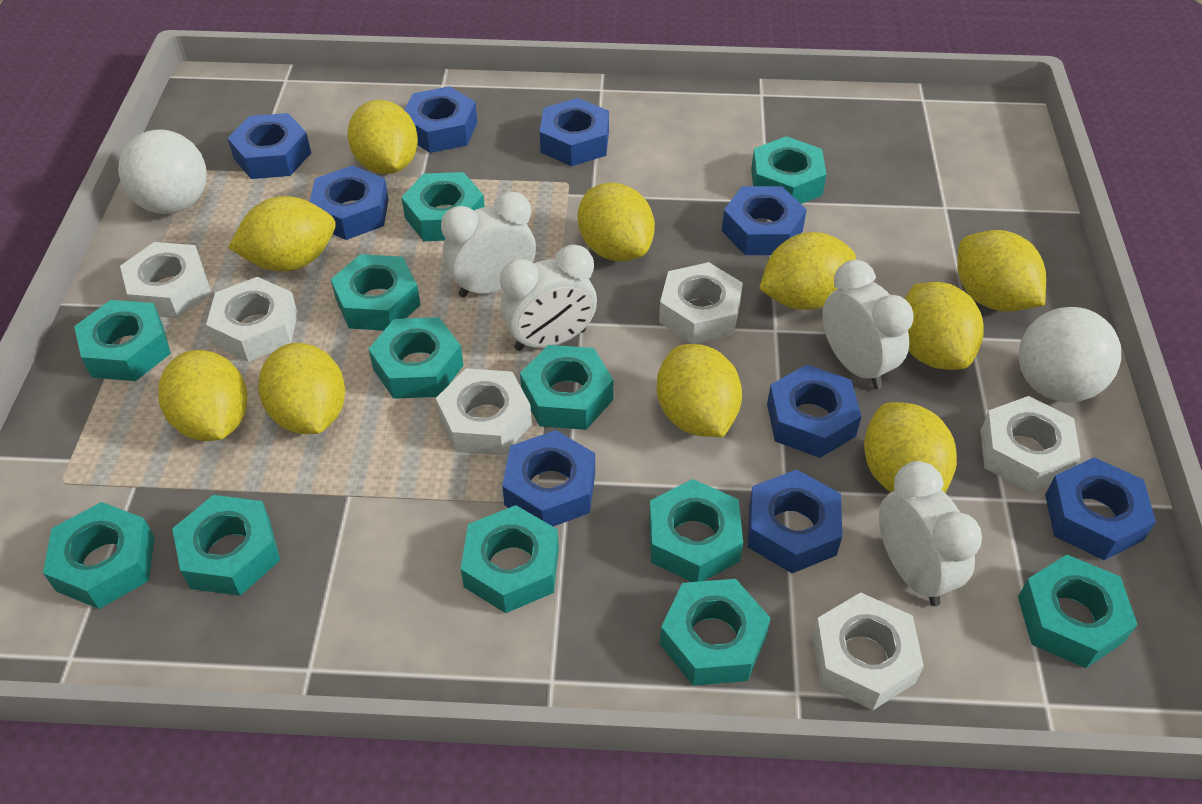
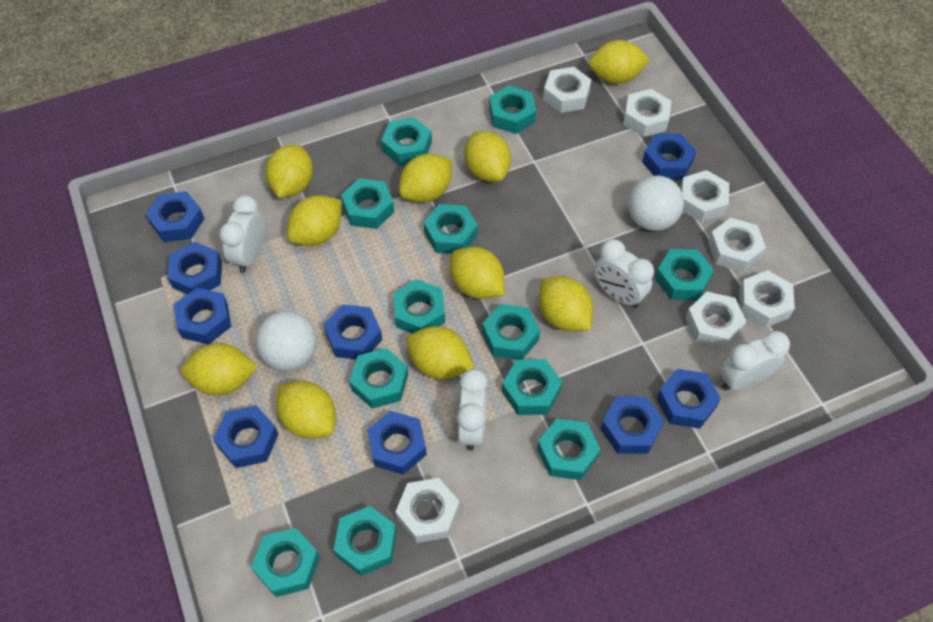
white nut: 6 -> 7

